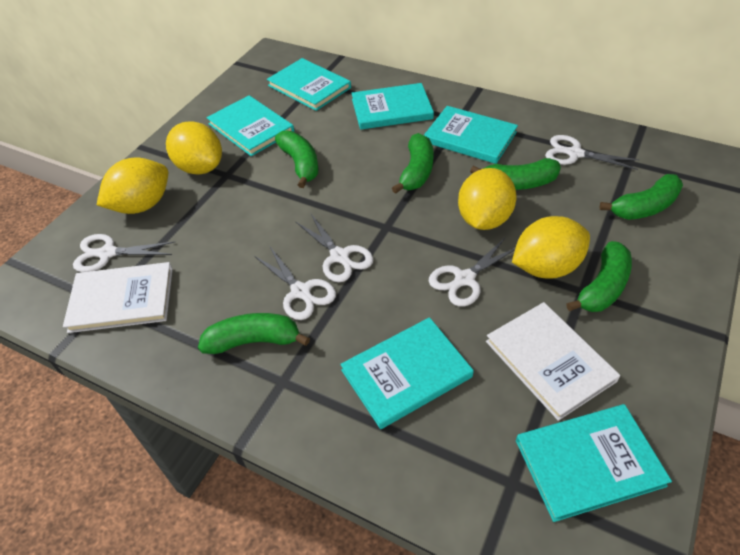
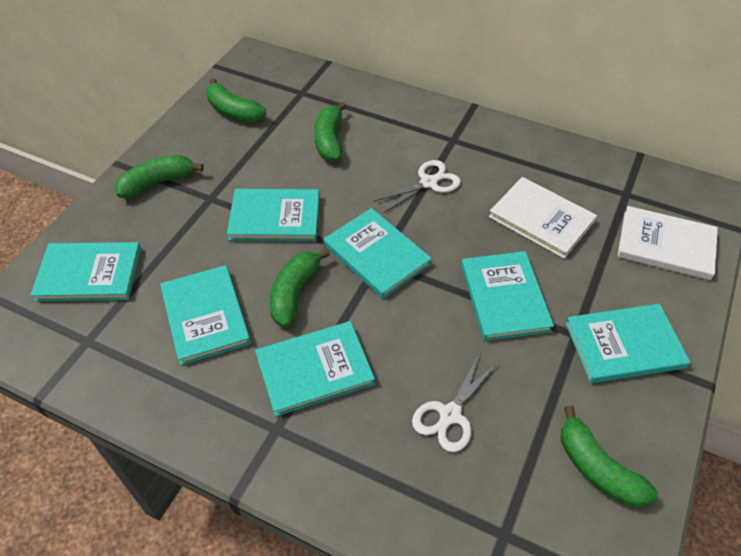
green banana: 6 -> 5
turquoise book: 6 -> 7
white scissors: 5 -> 2
yellow lemon: 4 -> 0

